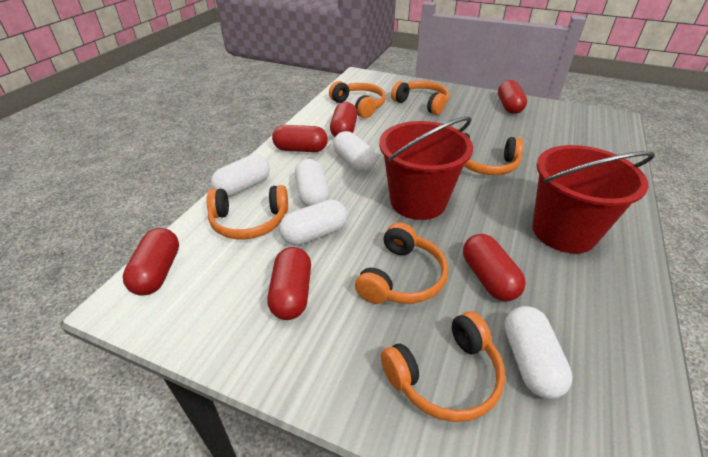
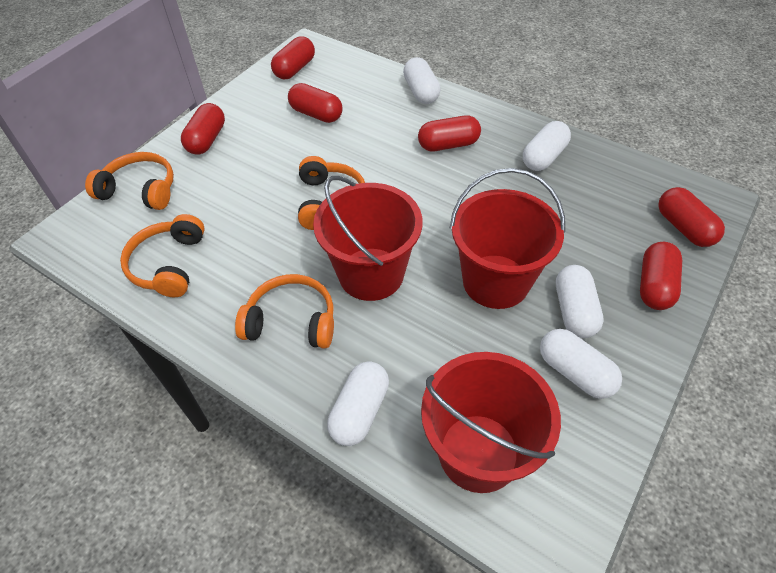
orange headphones: 6 -> 4
red bucket: 2 -> 3

